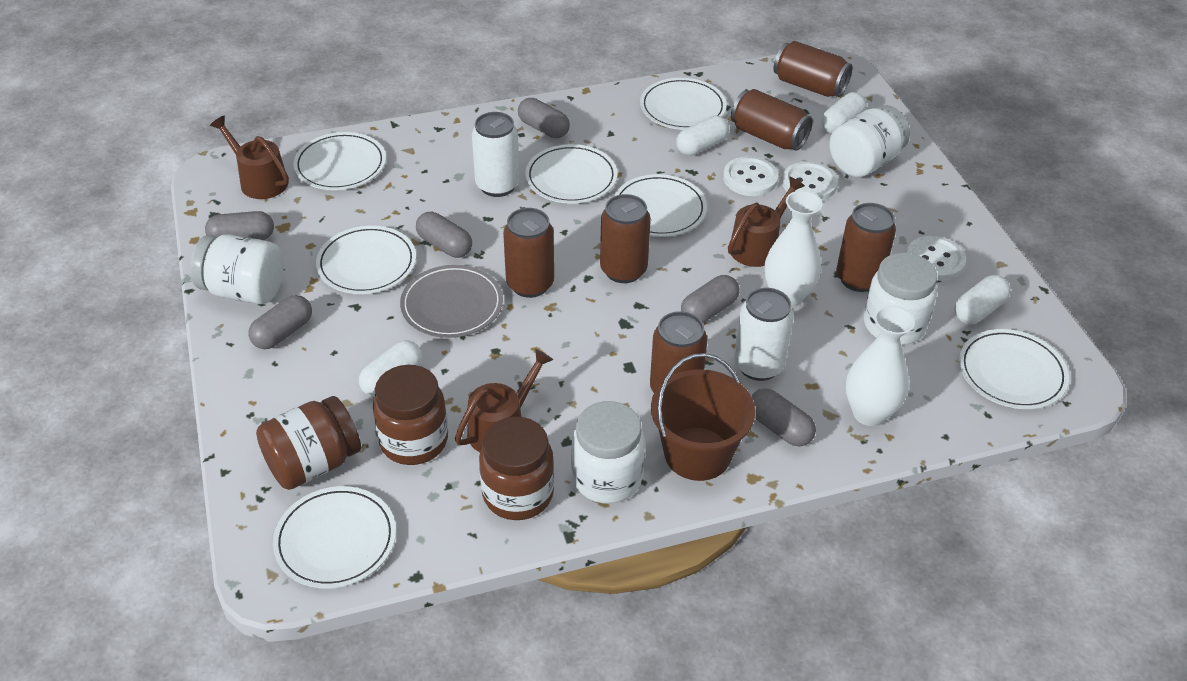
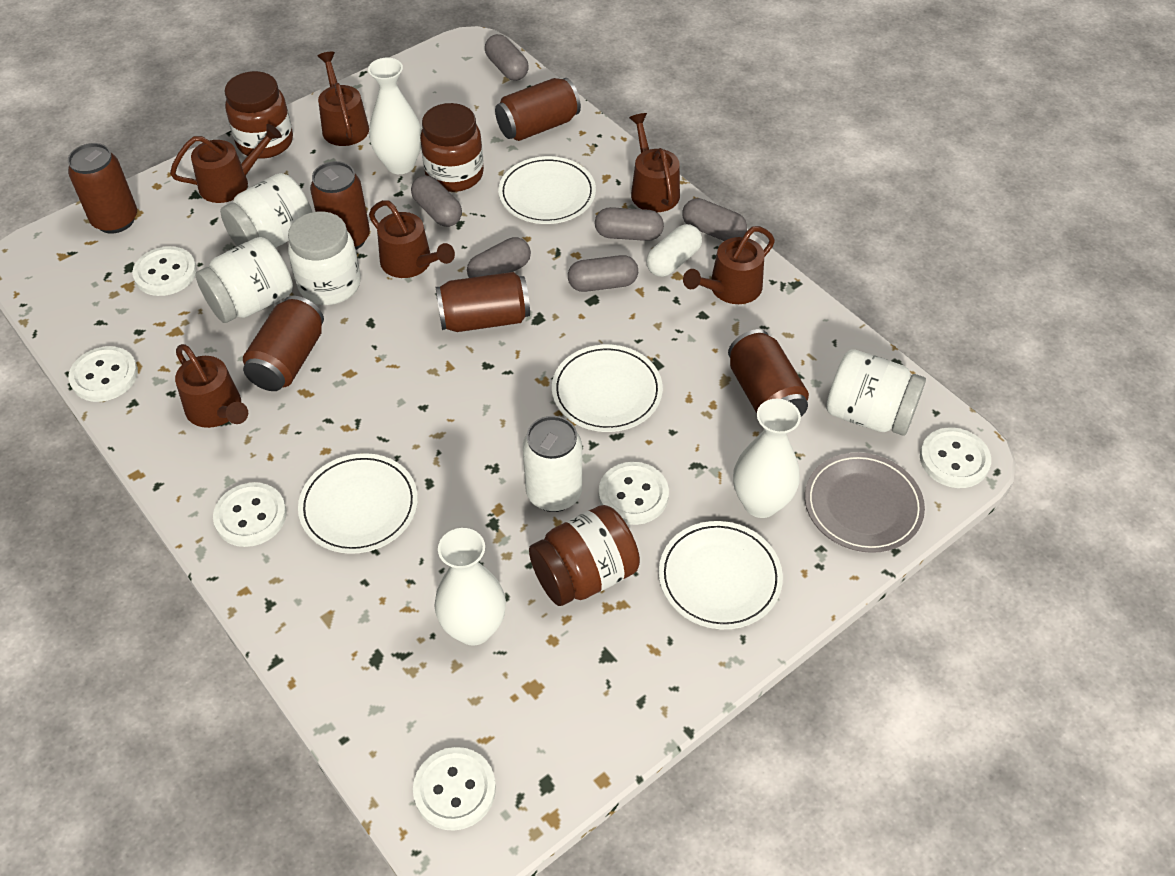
brown bucket: 1 -> 0
brown watering can: 3 -> 6
white button: 3 -> 6
white can: 2 -> 1
white capsule: 4 -> 1
white plate: 7 -> 4
white vase: 2 -> 3

